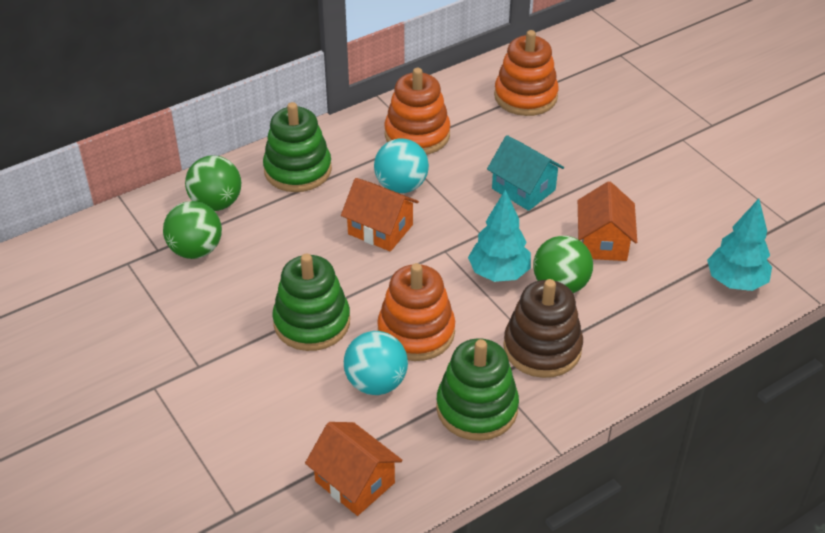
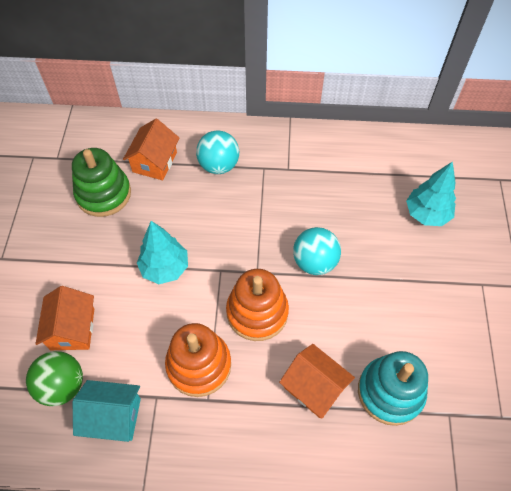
brown stacking toy: 1 -> 0
green ball: 3 -> 1
green stacking toy: 3 -> 1
orange stacking toy: 3 -> 2
turquoise stacking toy: 0 -> 1

